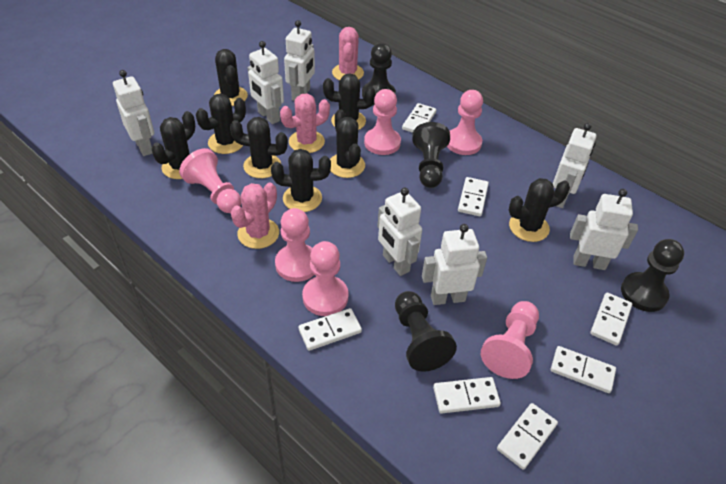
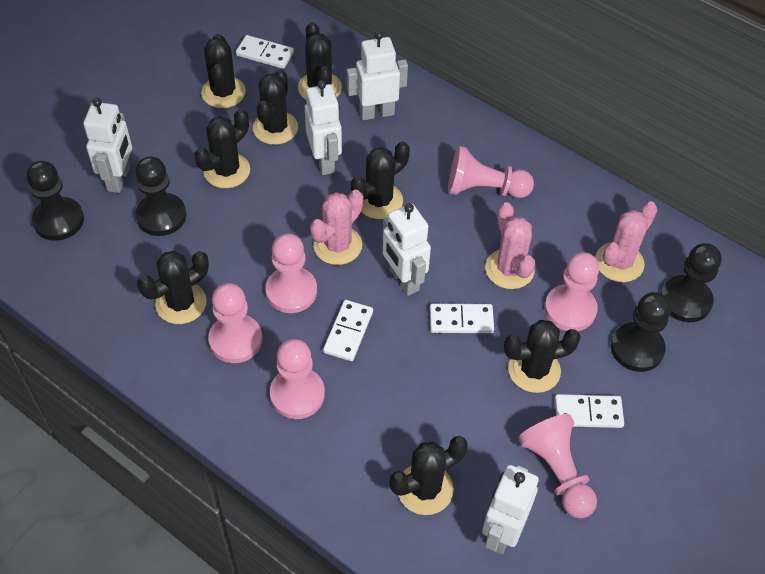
white domino: 7 -> 4
white robot: 7 -> 5

